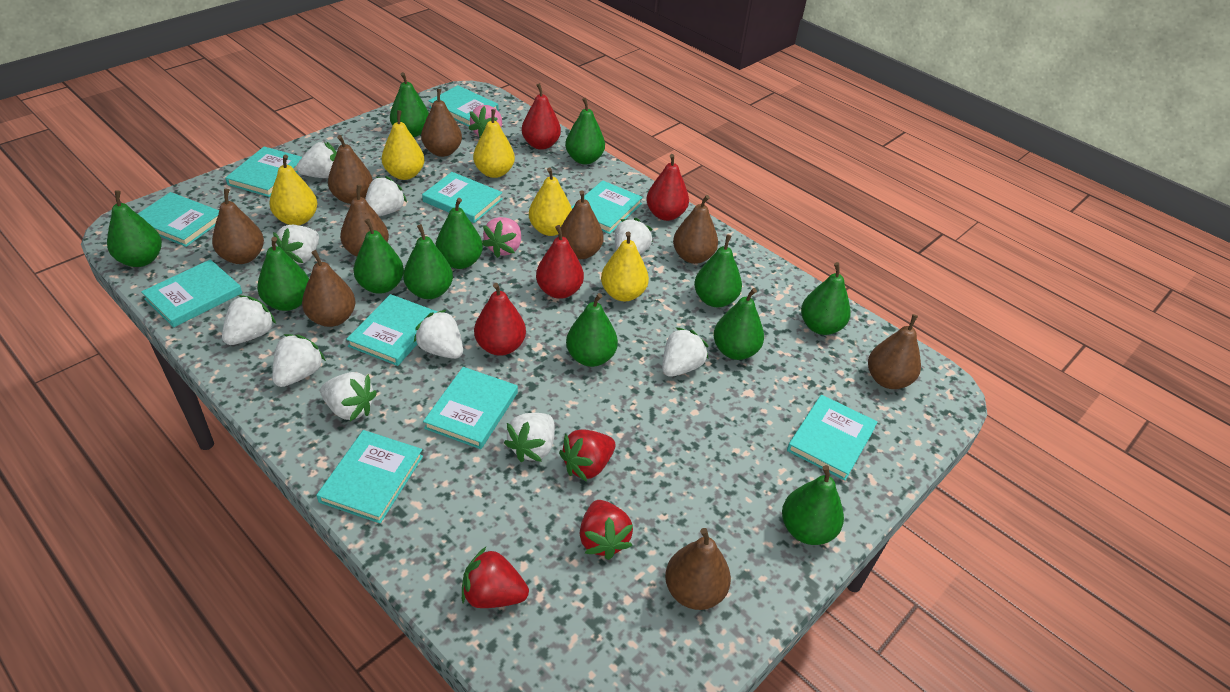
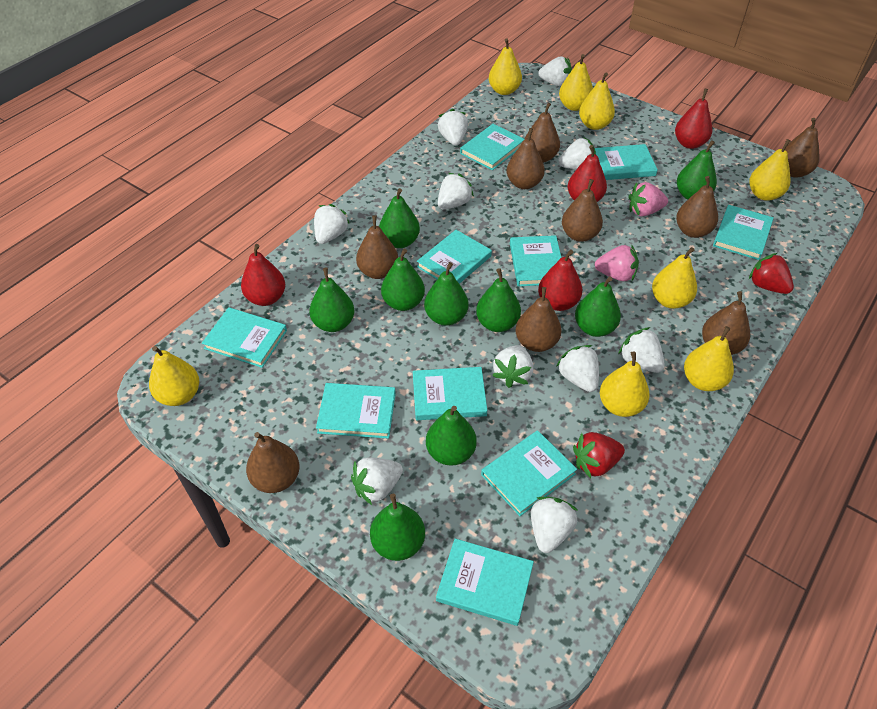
green pear: 12 -> 9
red strawberry: 3 -> 2
yellow pear: 5 -> 8

